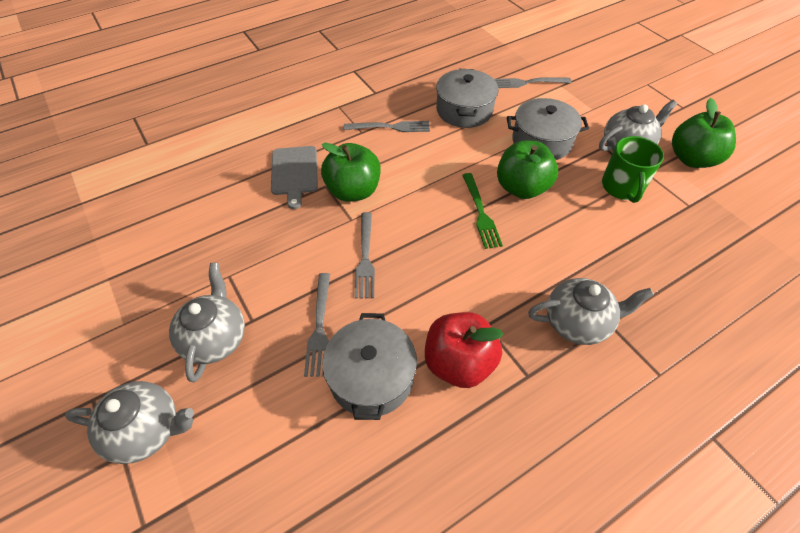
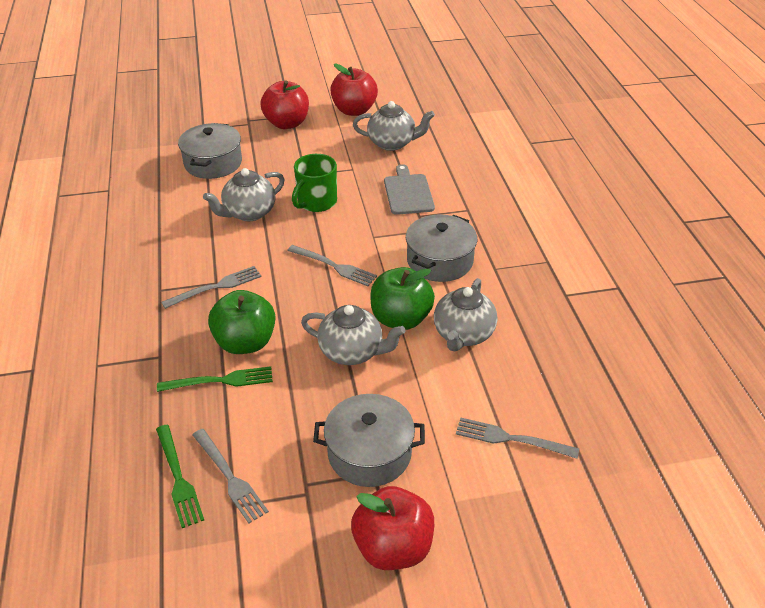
green apple: 3 -> 2
green fork: 1 -> 2
red apple: 1 -> 3

